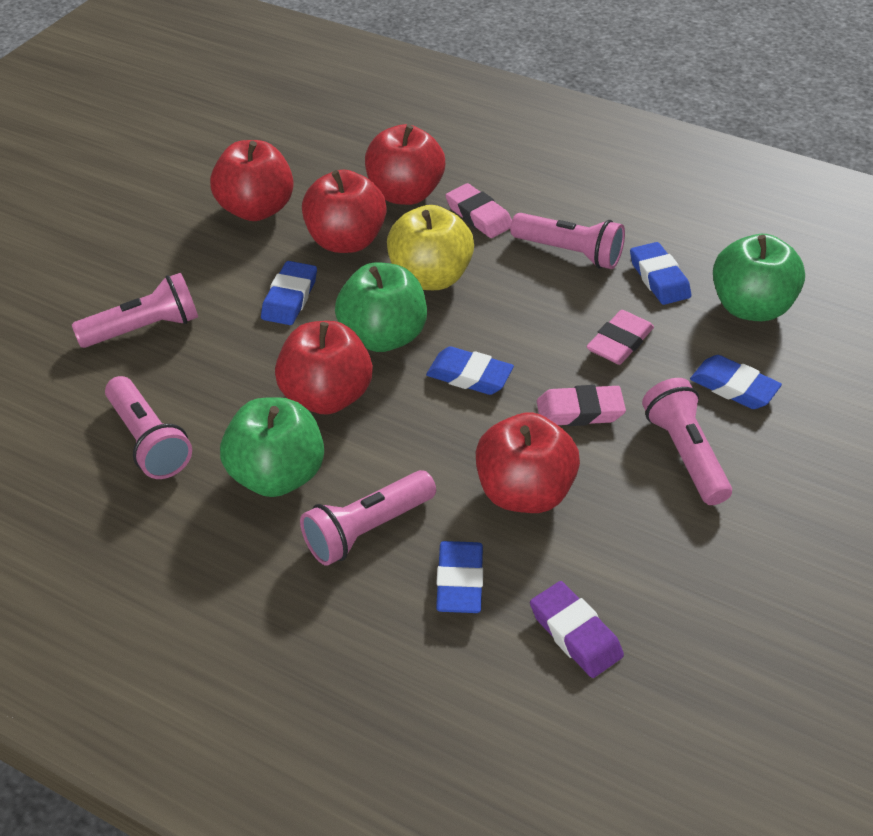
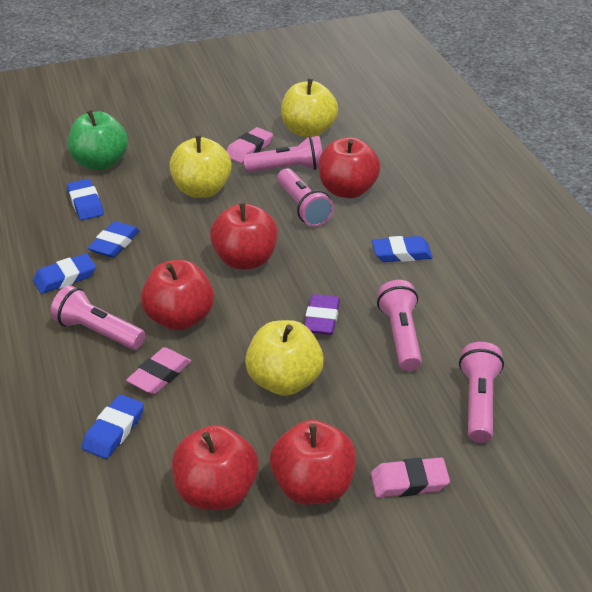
green apple: 3 -> 1
yellow apple: 1 -> 3

